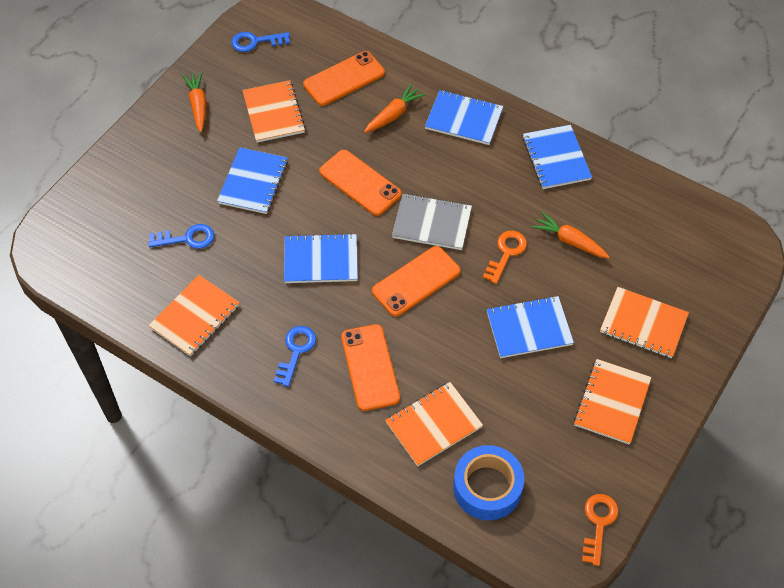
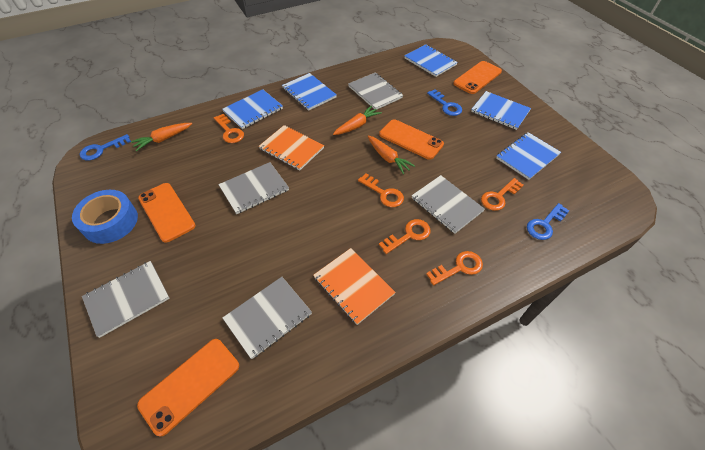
grey notebook: 1 -> 5
orange key: 2 -> 5
orange notebook: 5 -> 2

